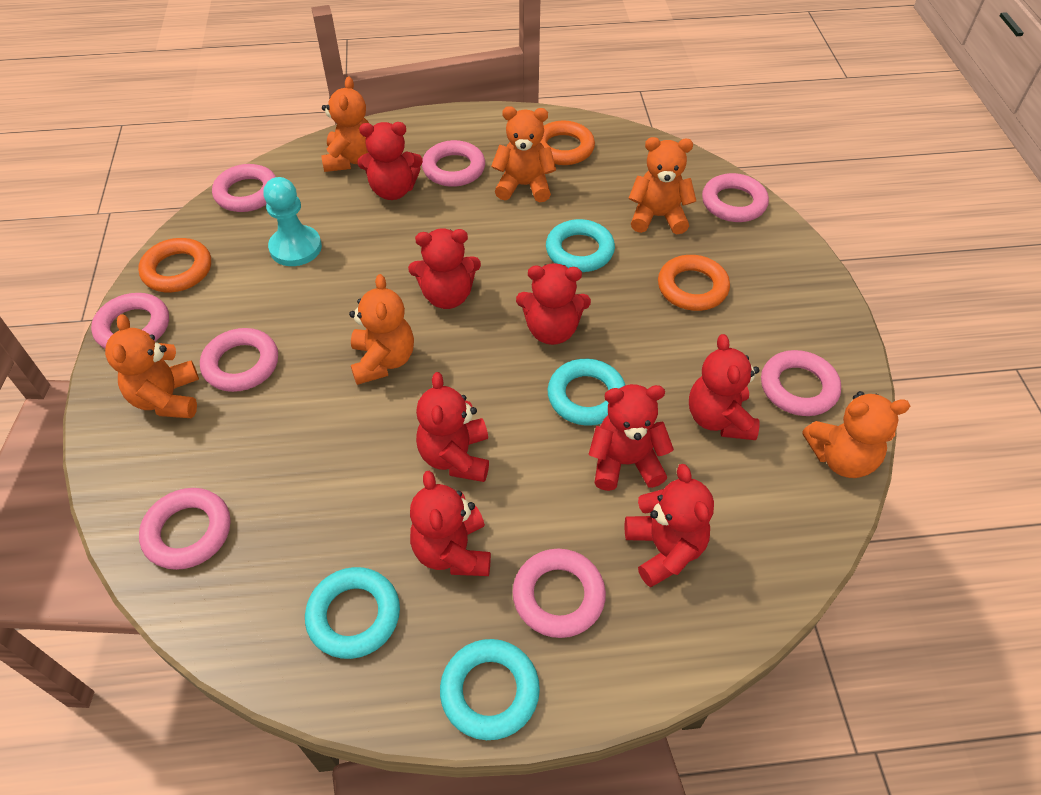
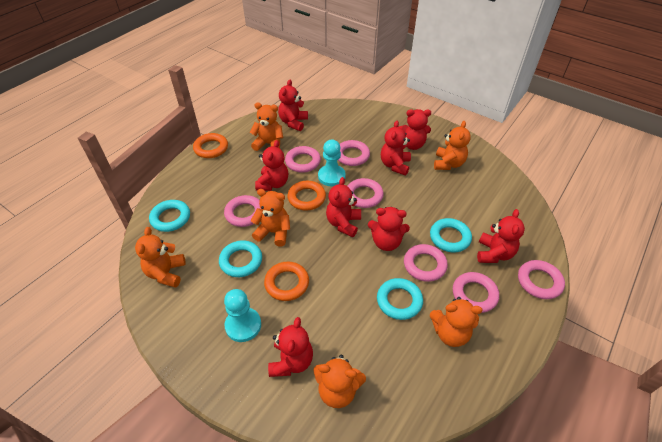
pink ring: 8 -> 7
turquoise pawn: 1 -> 2

